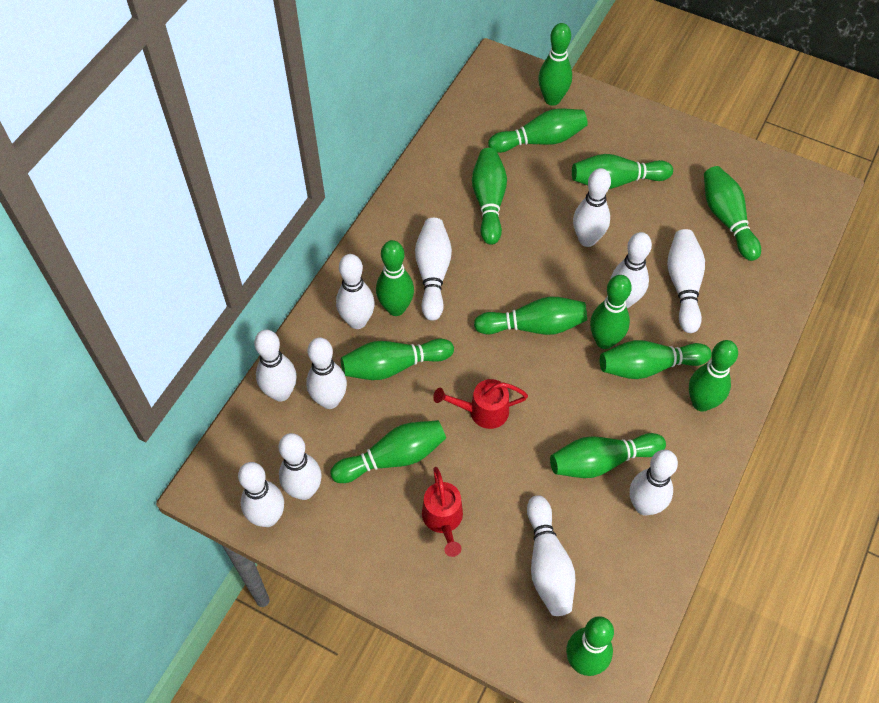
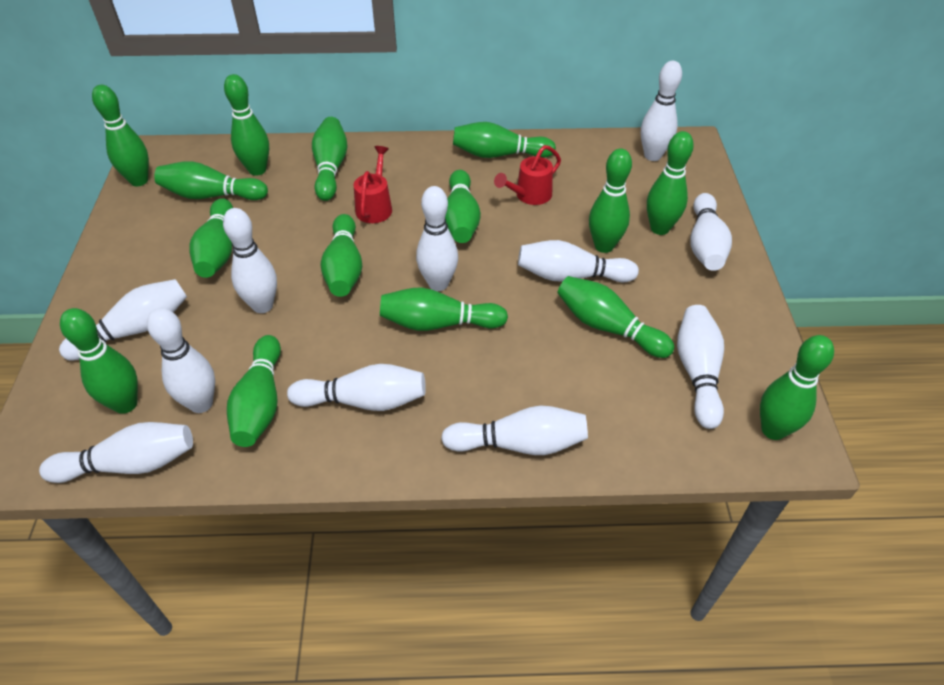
green bowling pin: 14 -> 15

